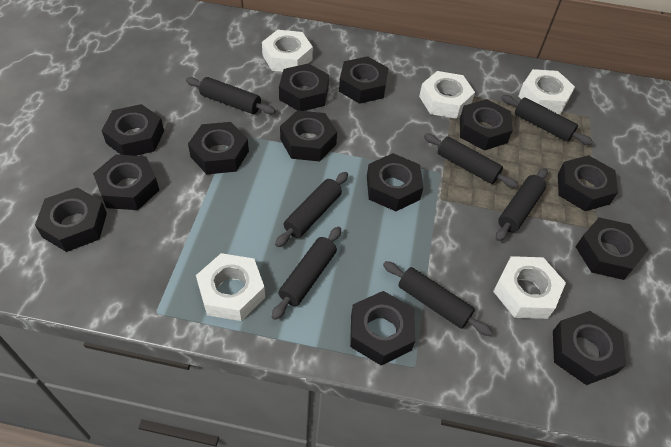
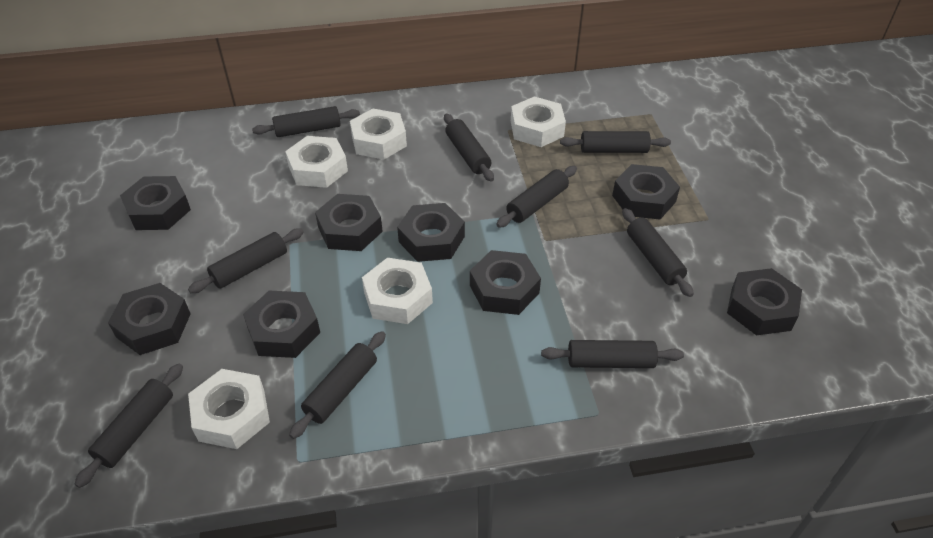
black nut: 13 -> 8
black rolling pin: 7 -> 9

